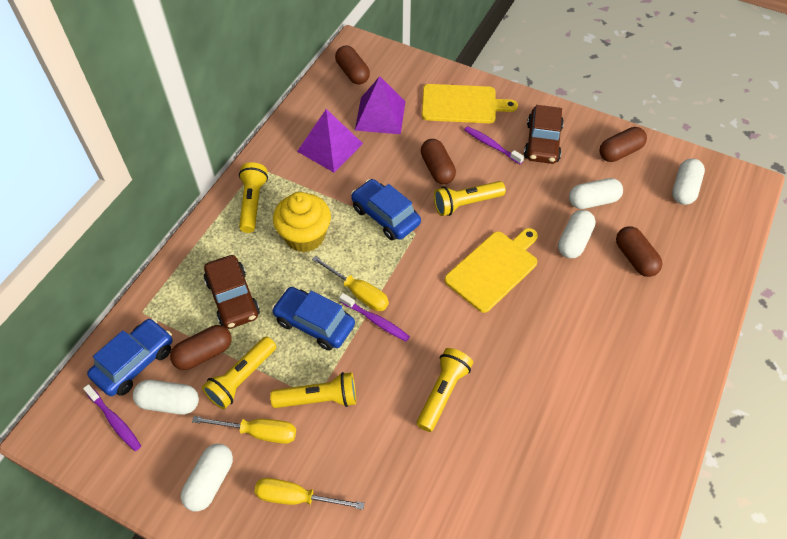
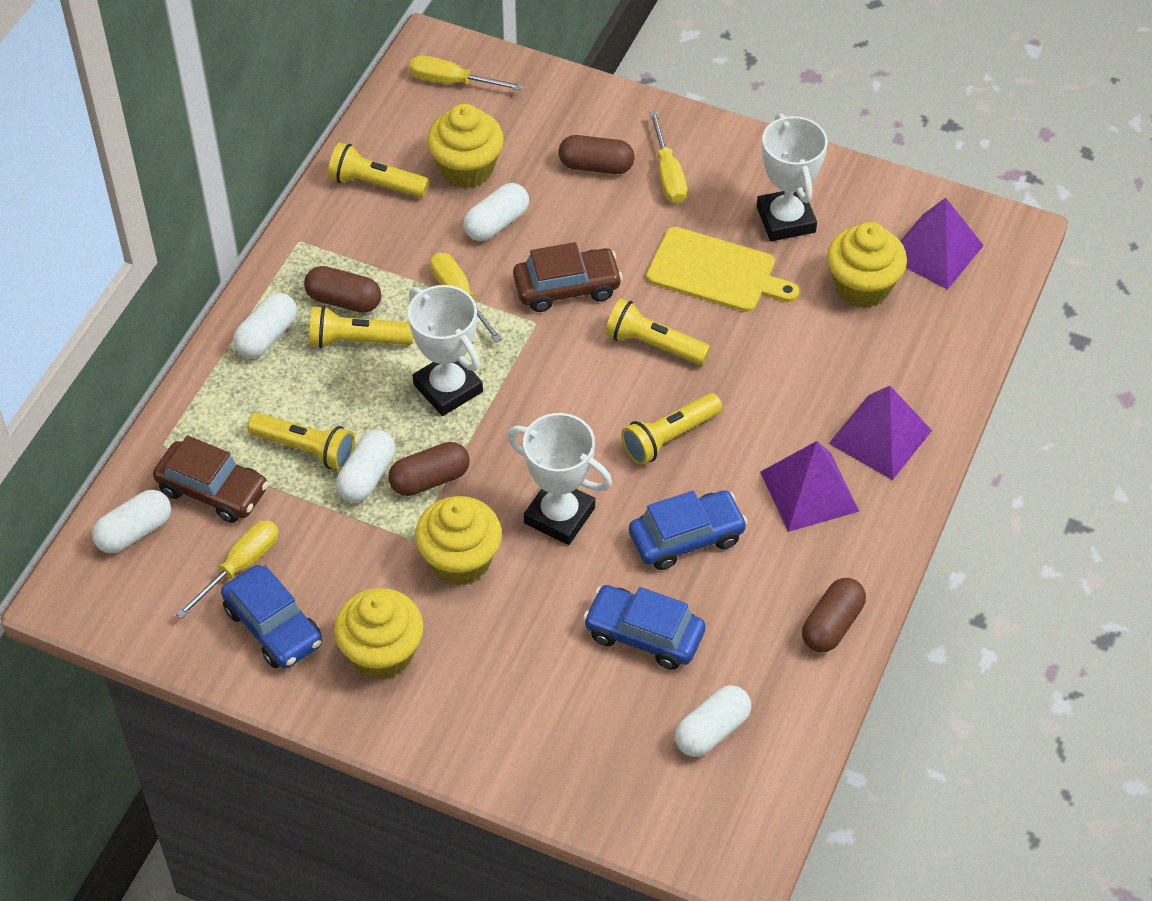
brown capsule: 5 -> 4
purple pyramid: 2 -> 3
purple toothbrush: 3 -> 0
white trophy: 0 -> 3
yellow cupcake: 1 -> 4
yellow cutting board: 2 -> 1
yellow screwdriver: 3 -> 4

